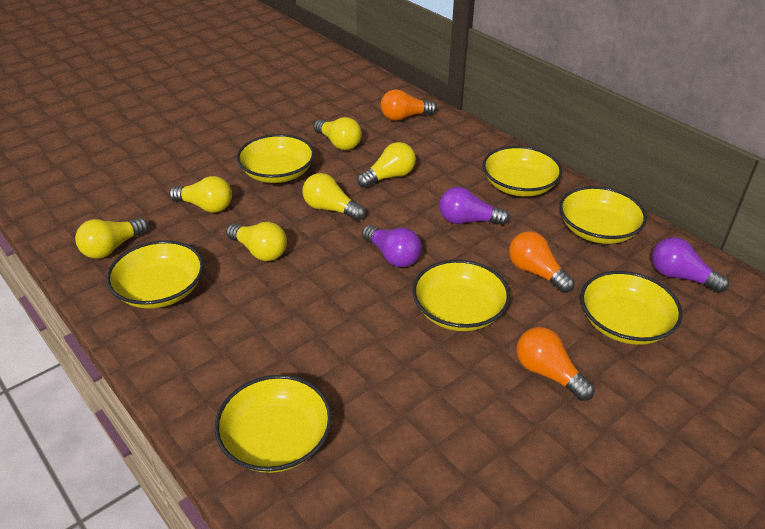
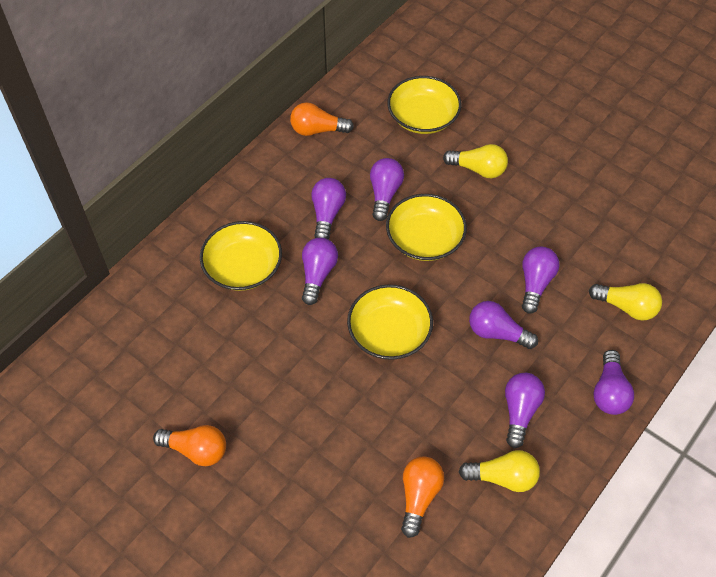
purple light bulb: 3 -> 7
yellow bowl: 7 -> 4
yellow light bulb: 6 -> 3

